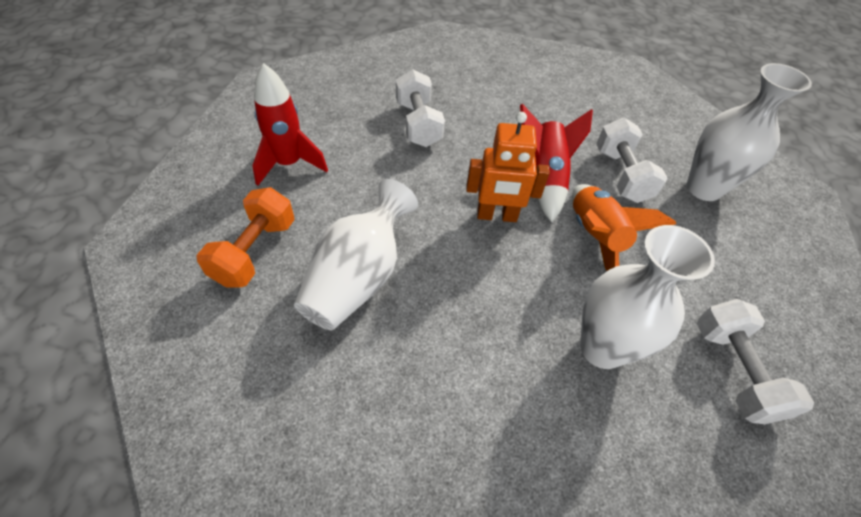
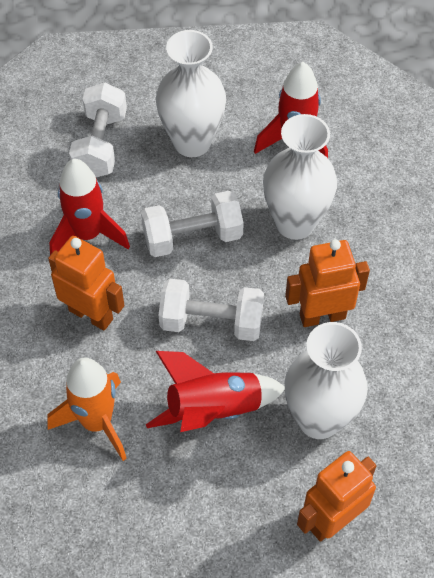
orange dumbbell: 1 -> 0
orange robot: 1 -> 3
red rocket: 2 -> 3

